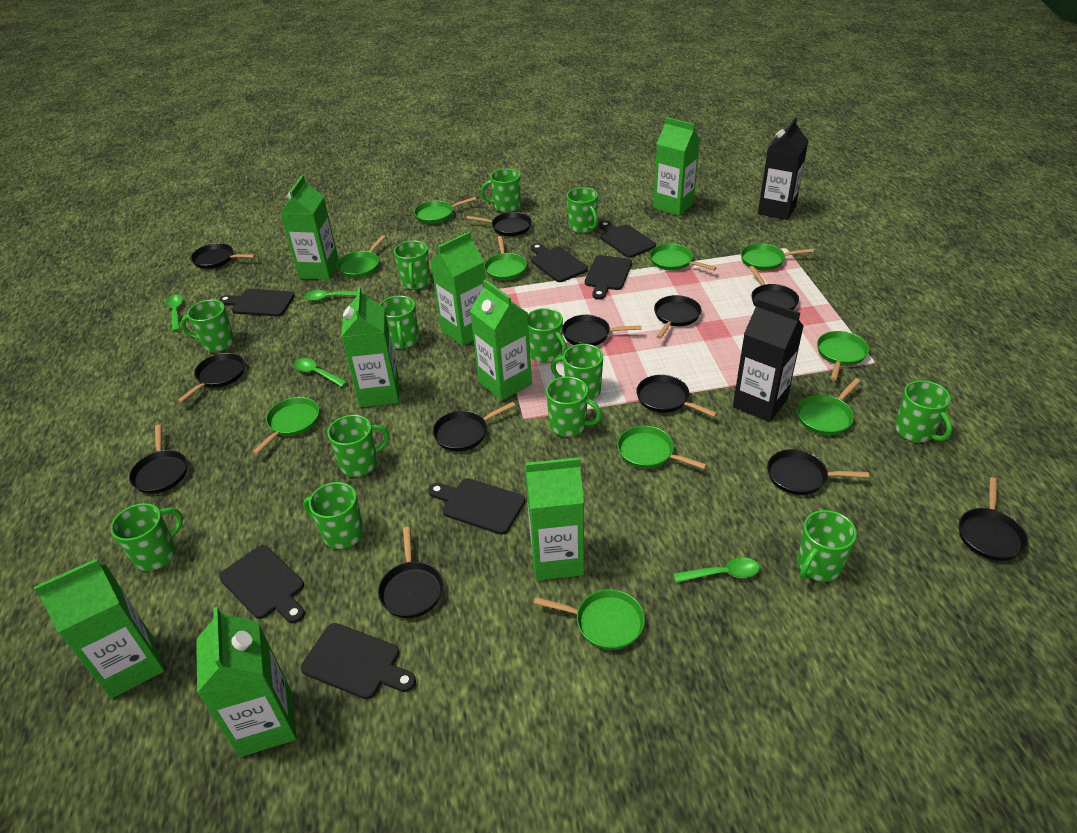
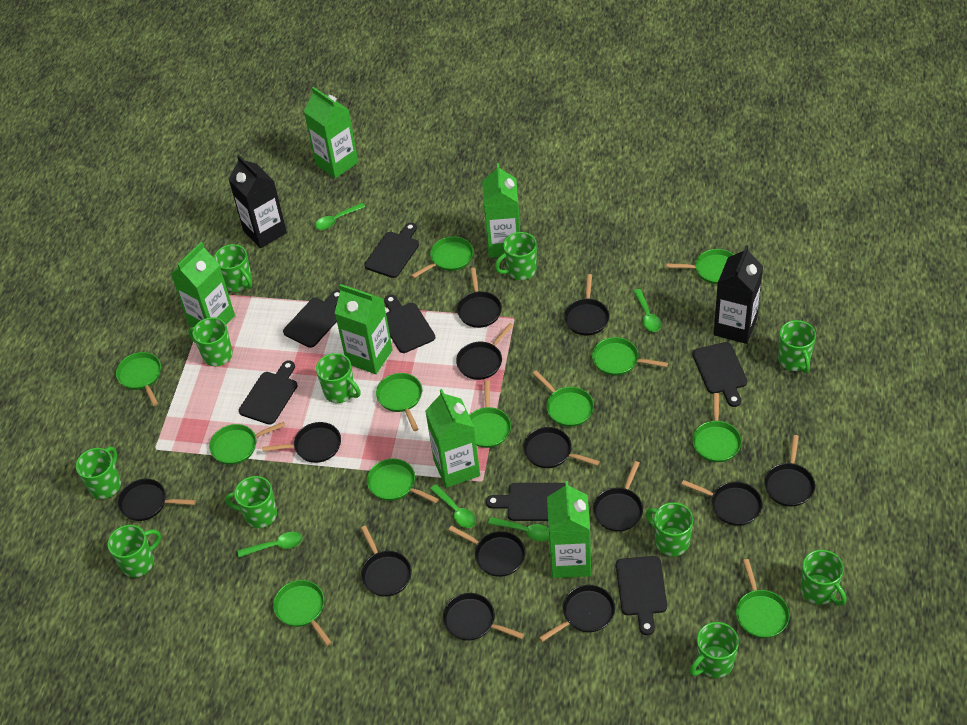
black pan: 12 -> 13
green carton: 8 -> 6
green mug: 13 -> 11
green pan: 10 -> 12
green spoon: 4 -> 5

